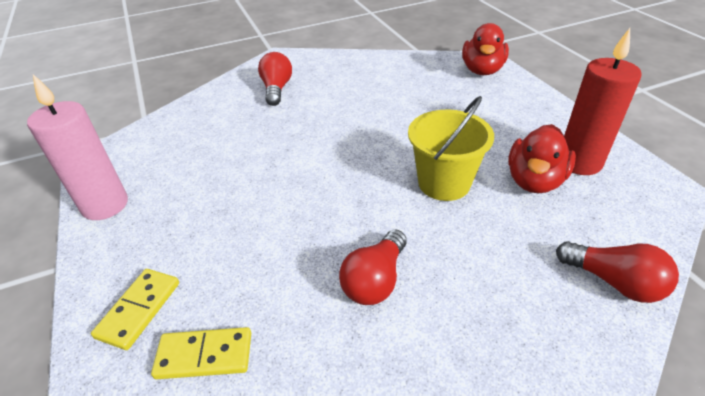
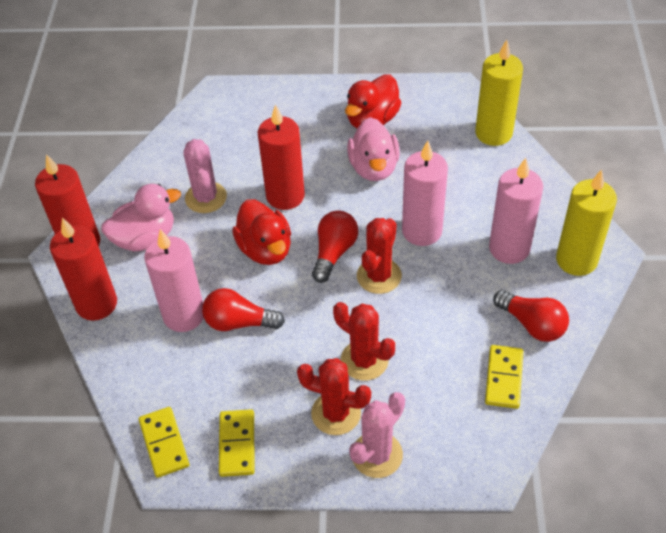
pink cactus: 0 -> 2
pink candle: 1 -> 3
pink duck: 0 -> 2
red cactus: 0 -> 3
red candle: 1 -> 3
yellow bucket: 1 -> 0
yellow candle: 0 -> 2
yellow domino: 2 -> 3

